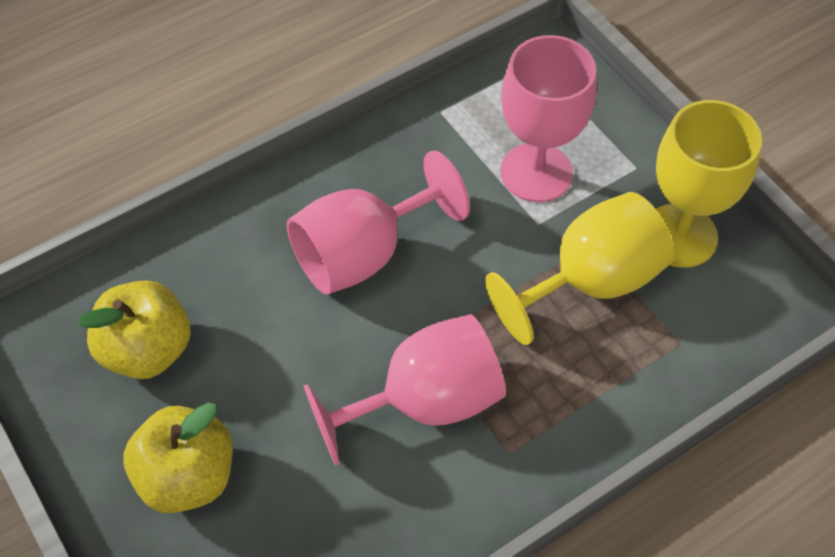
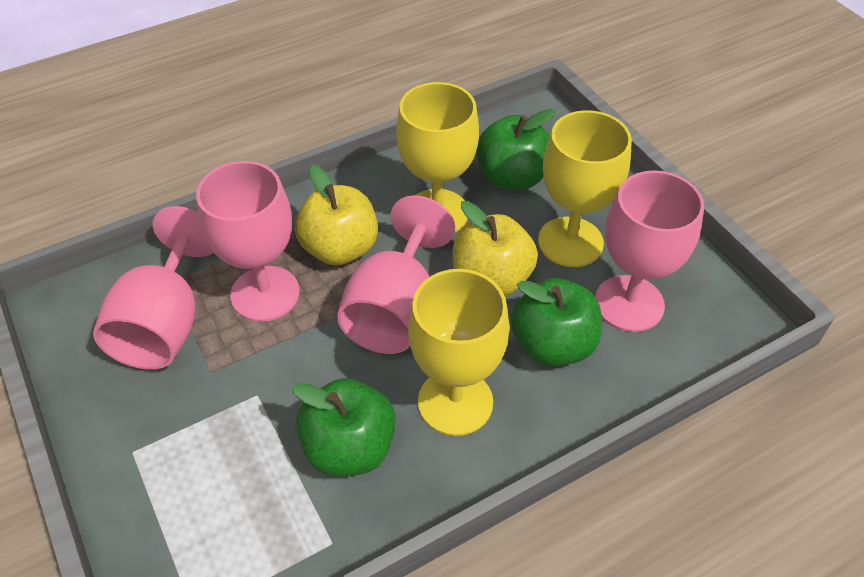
green apple: 0 -> 3
pink goblet: 3 -> 4
yellow goblet: 2 -> 3

